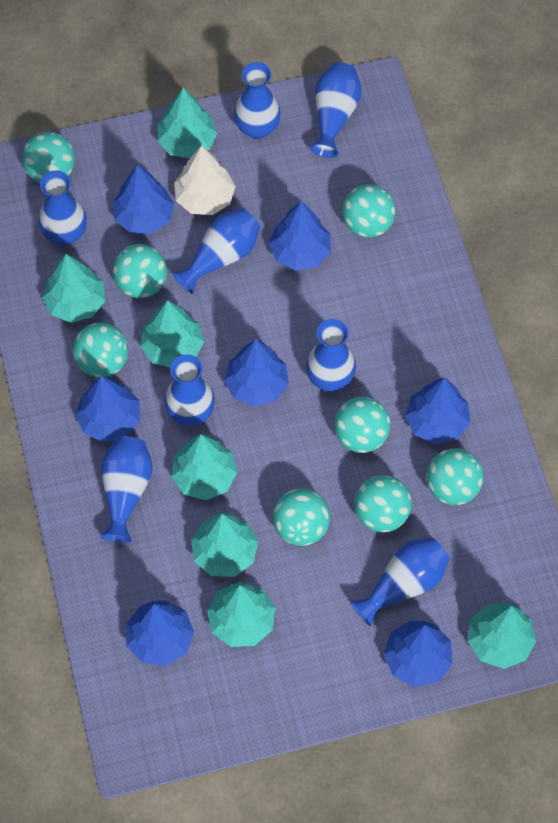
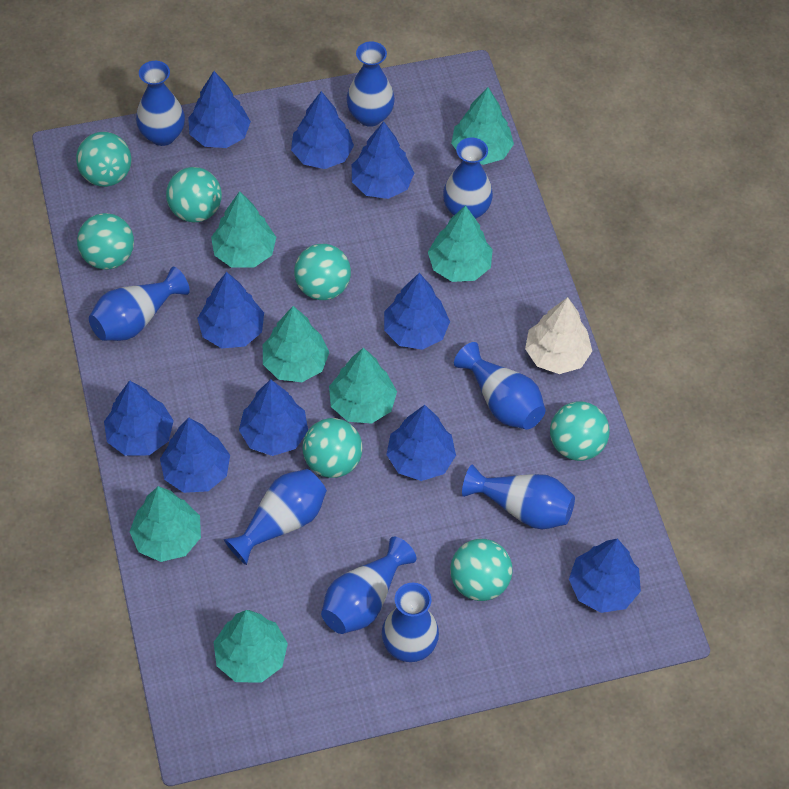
blue tree: 7 -> 10
blue vase: 8 -> 9
turquoise ball: 8 -> 7

